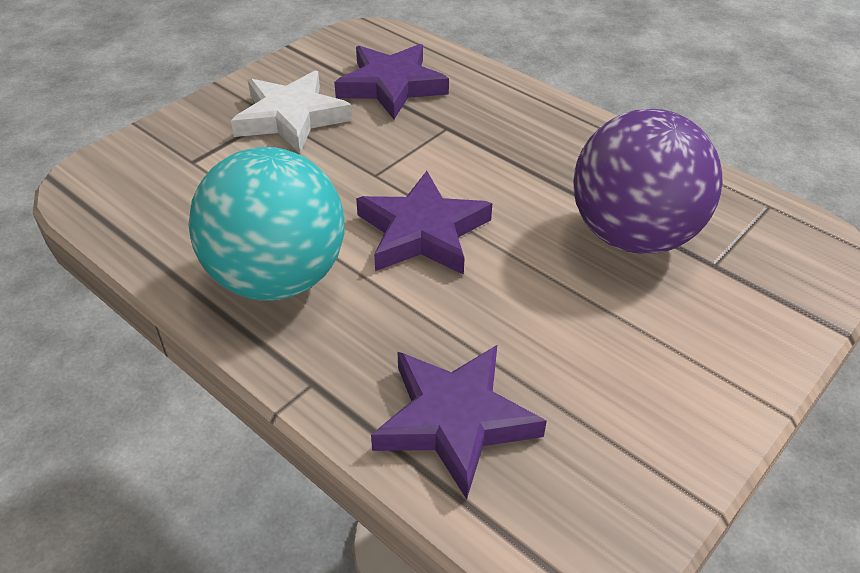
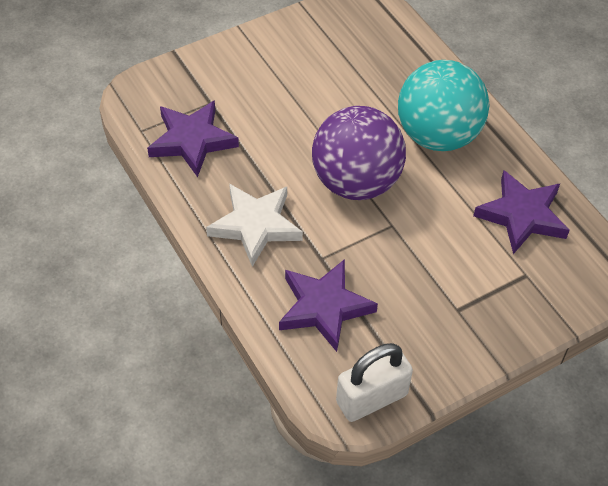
white padlock: 0 -> 1

